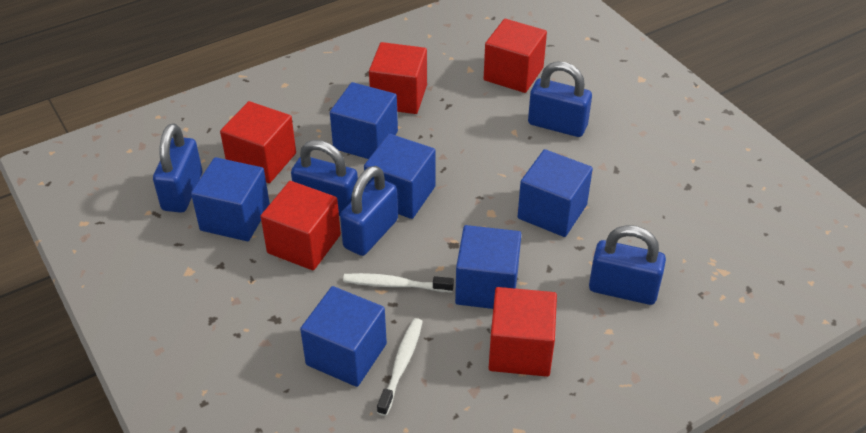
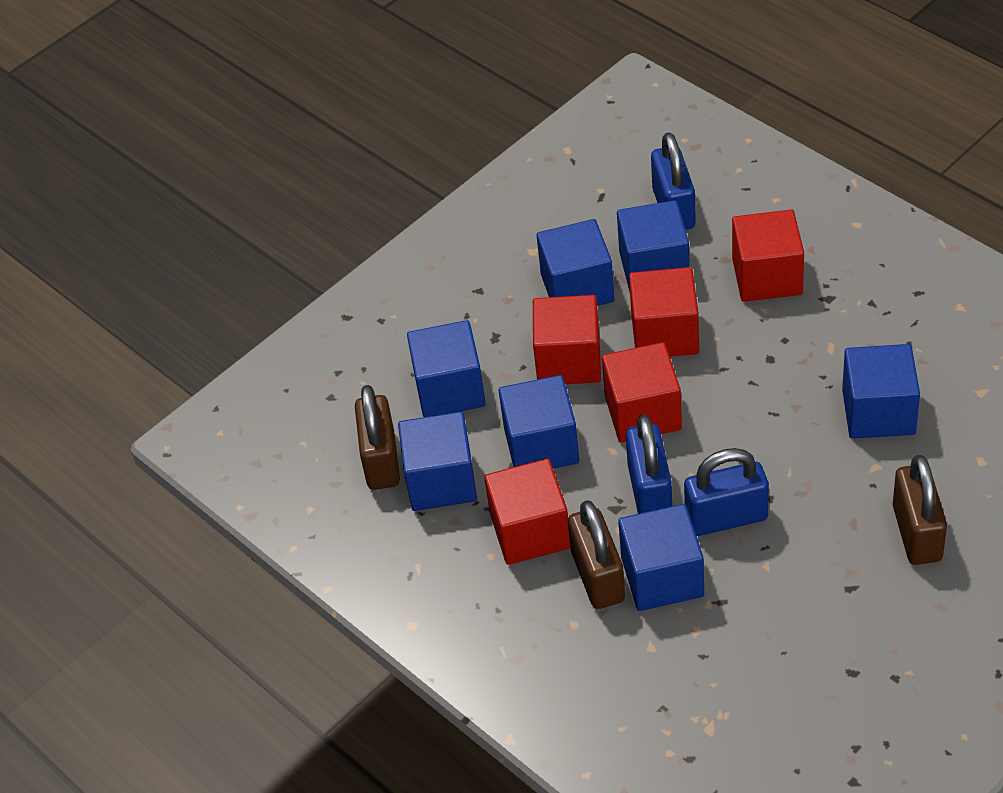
blue cube: 6 -> 7
blue padlock: 5 -> 3
brown padlock: 0 -> 3
white toothbrush: 2 -> 0

